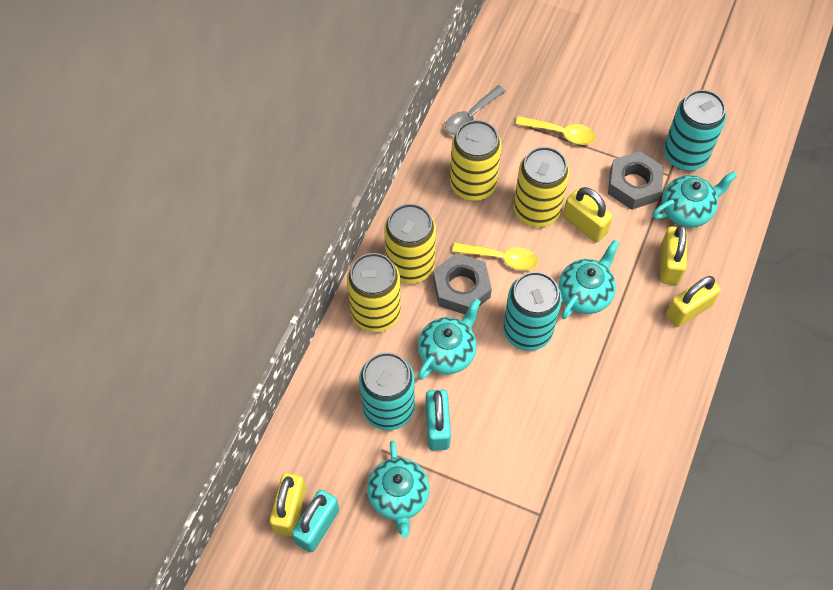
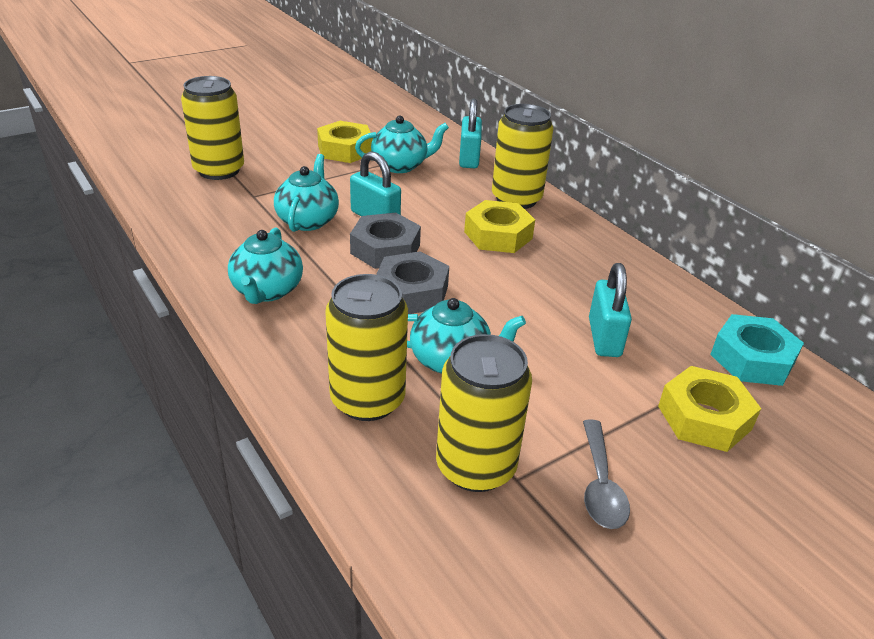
turquoise can: 3 -> 0
turquoise nut: 0 -> 1
turquoise padlock: 2 -> 3
yellow nut: 0 -> 3
yellow padlock: 4 -> 0
yellow spoon: 2 -> 0

